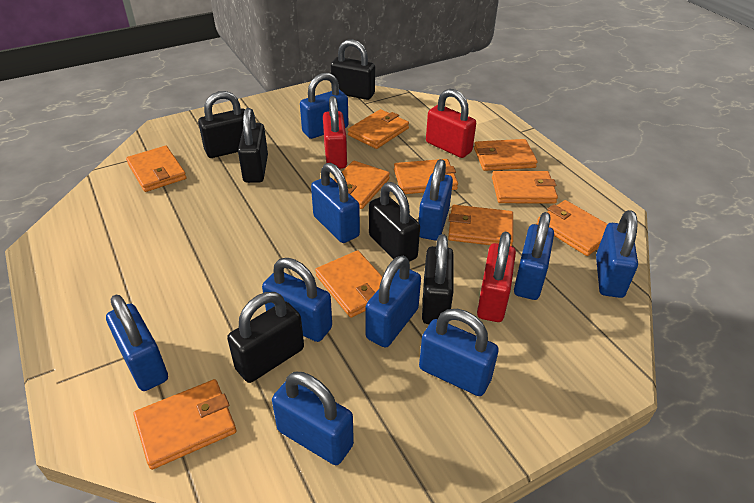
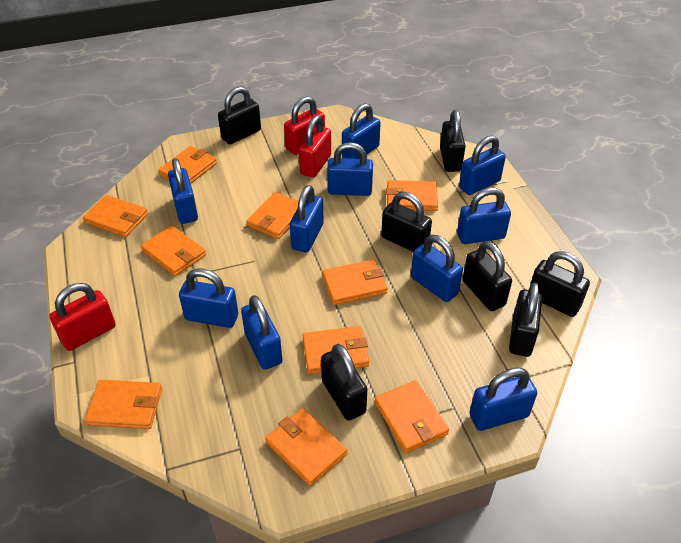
black padlock: 6 -> 7

